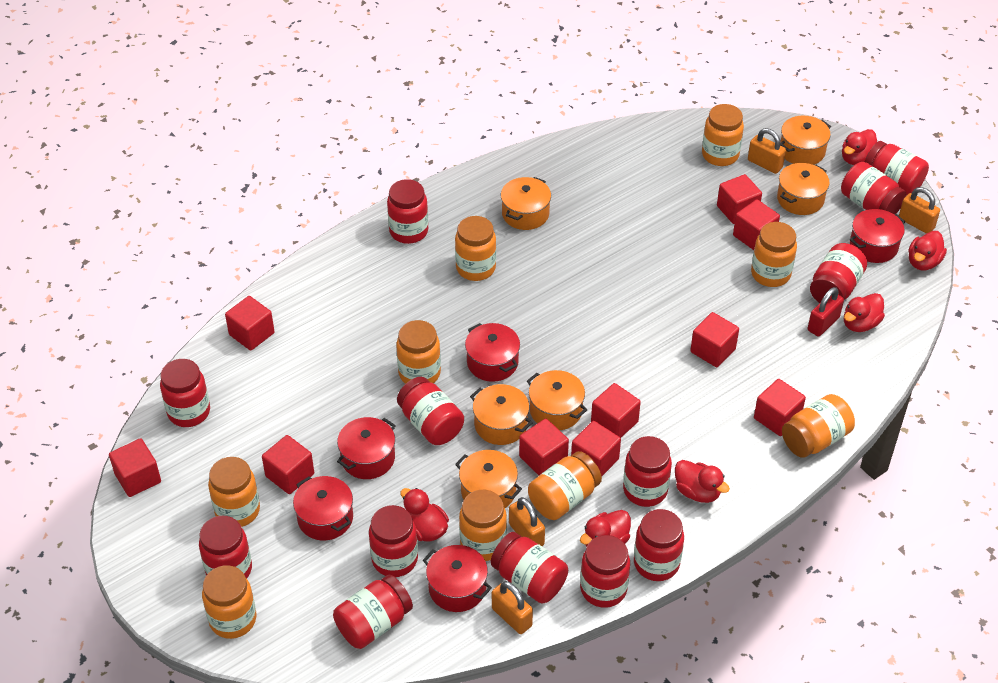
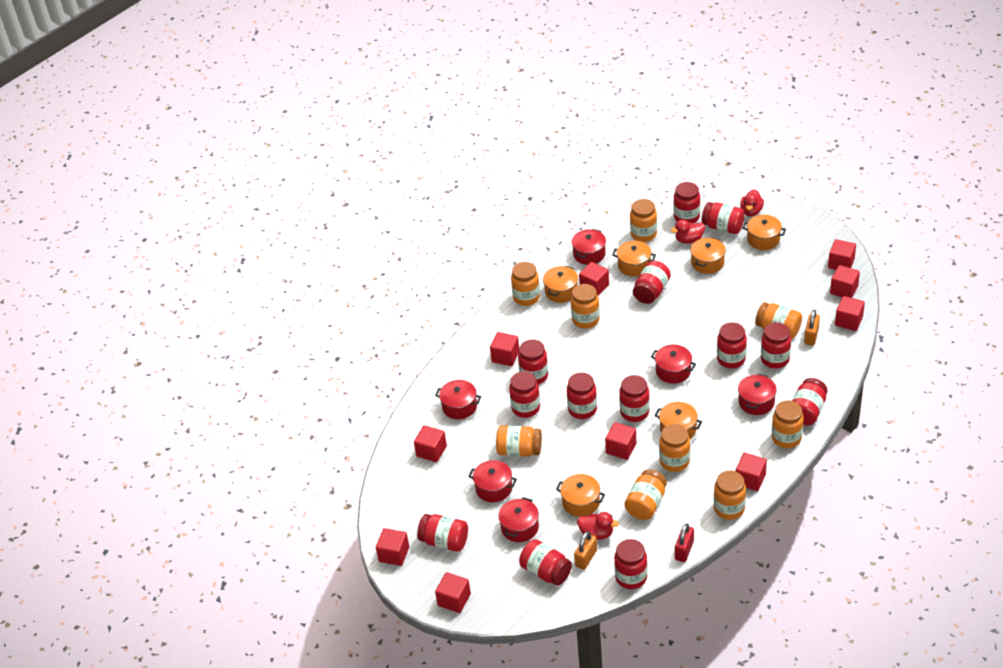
orange padlock: 4 -> 2
red duck: 6 -> 3
red pot: 5 -> 6

